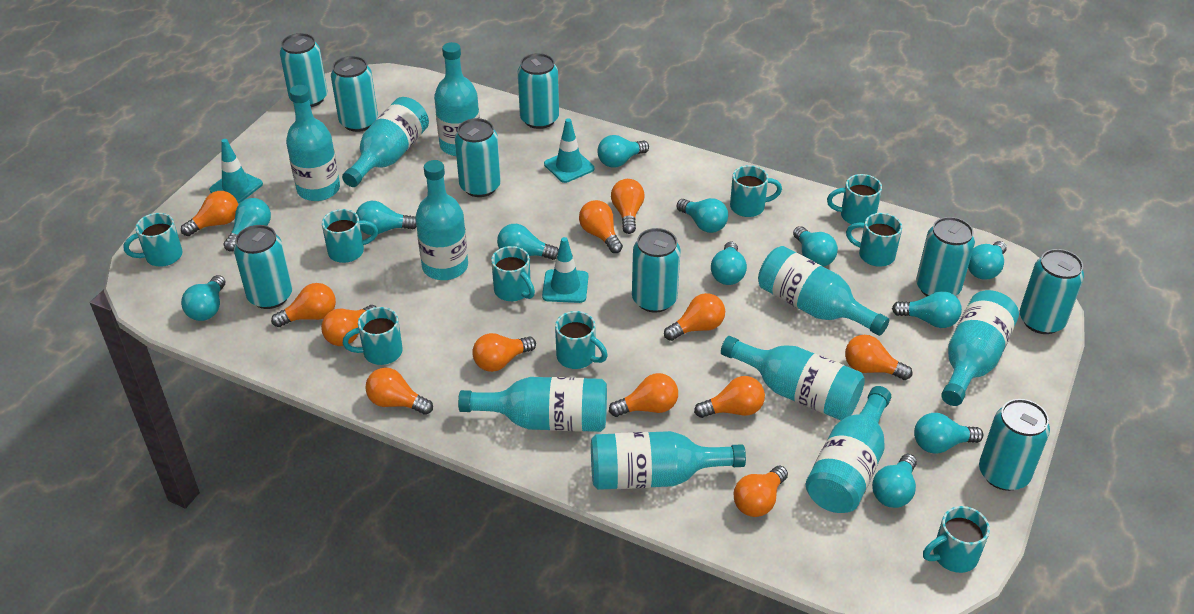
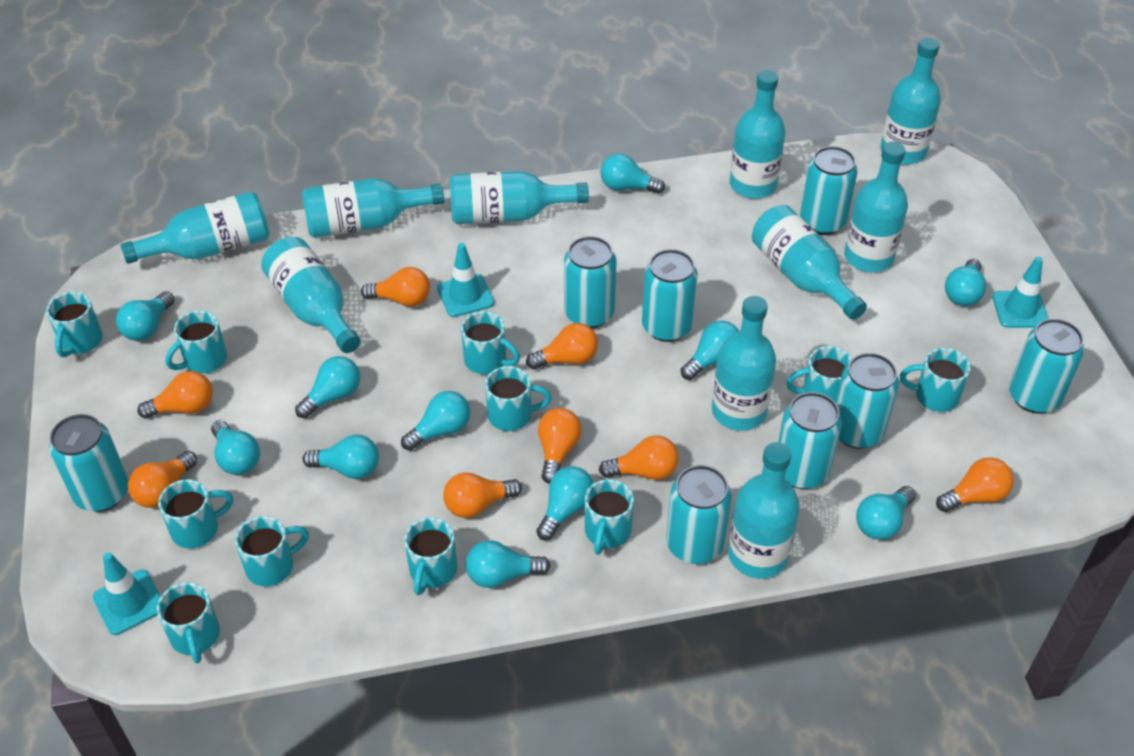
orange light bulb: 12 -> 8
turquoise can: 9 -> 8
turquoise light bulb: 12 -> 11
turquoise mug: 9 -> 11

